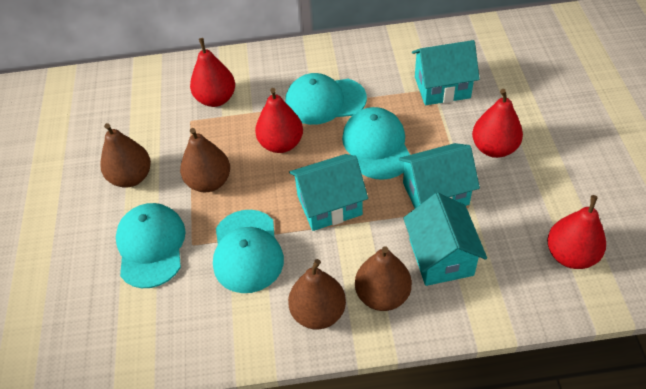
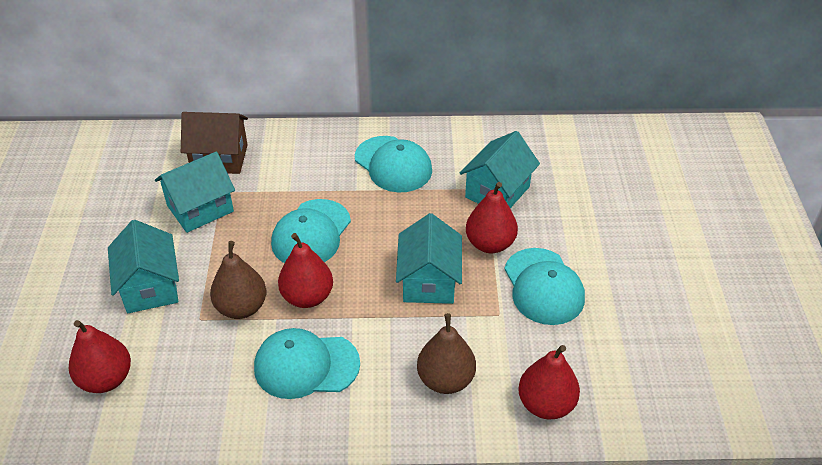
brown house: 0 -> 1
brown pear: 4 -> 2

